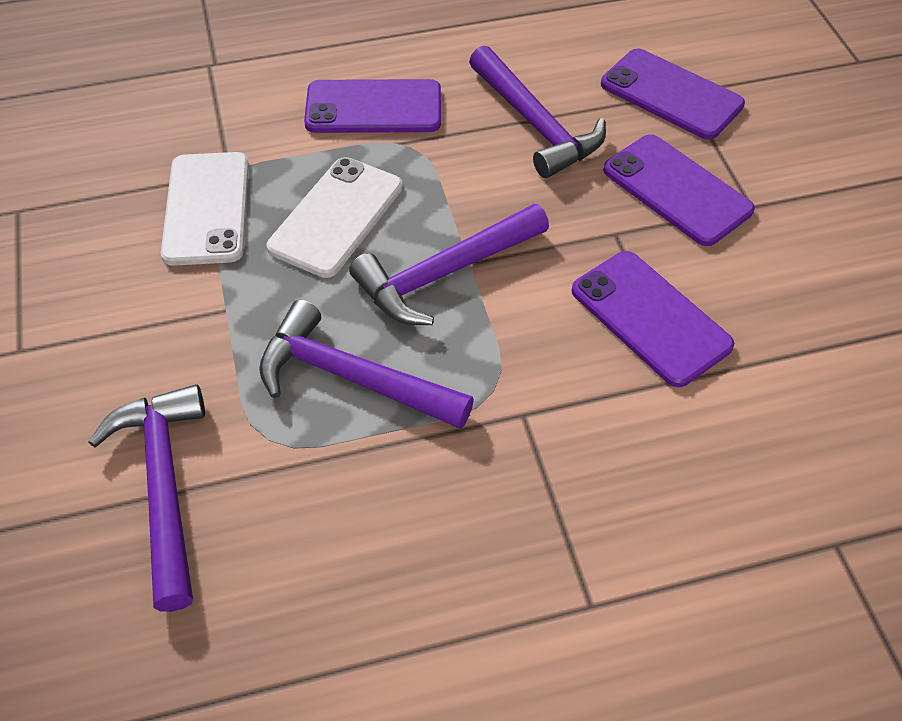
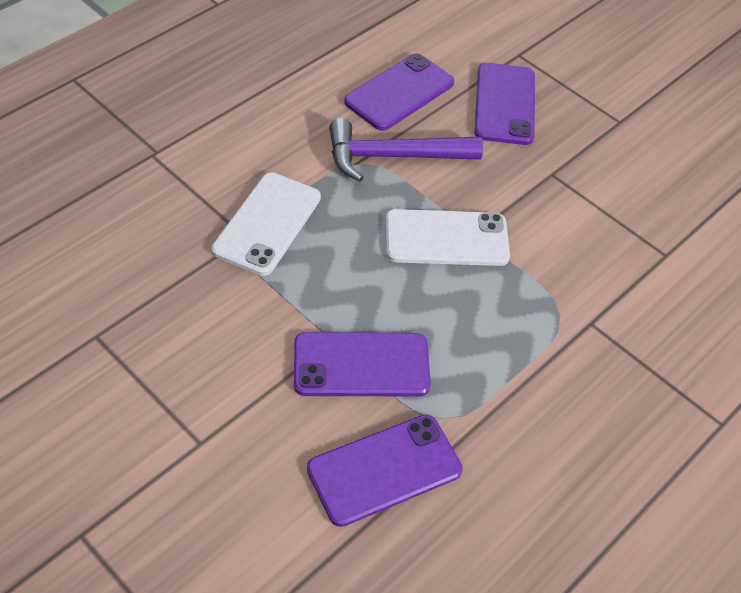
purple hammer: 4 -> 1

